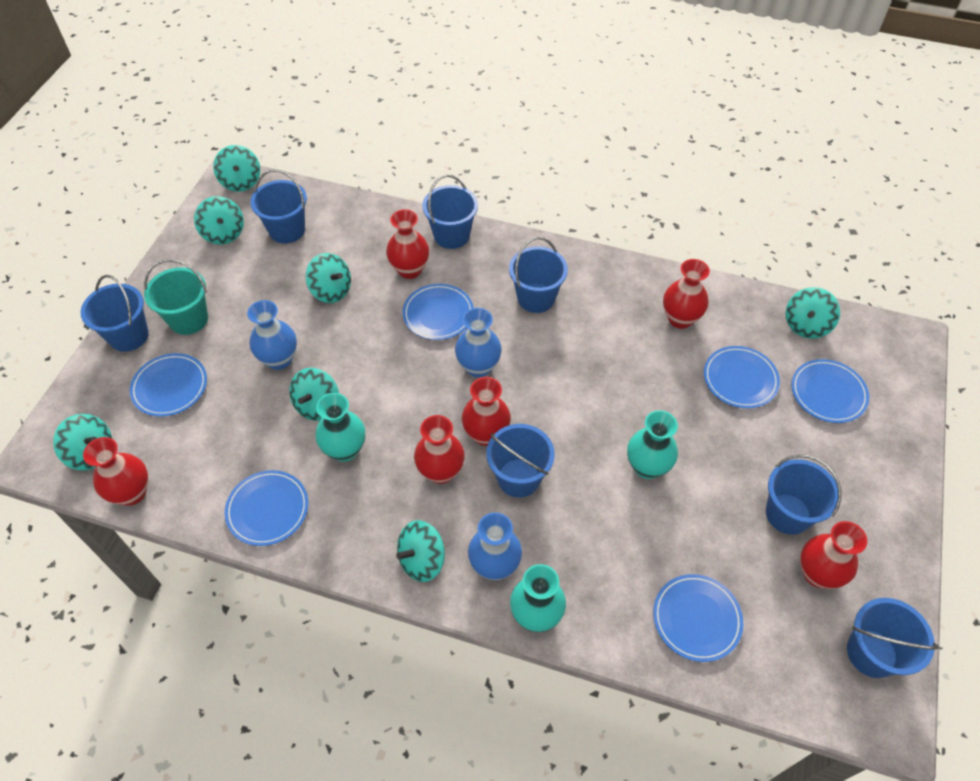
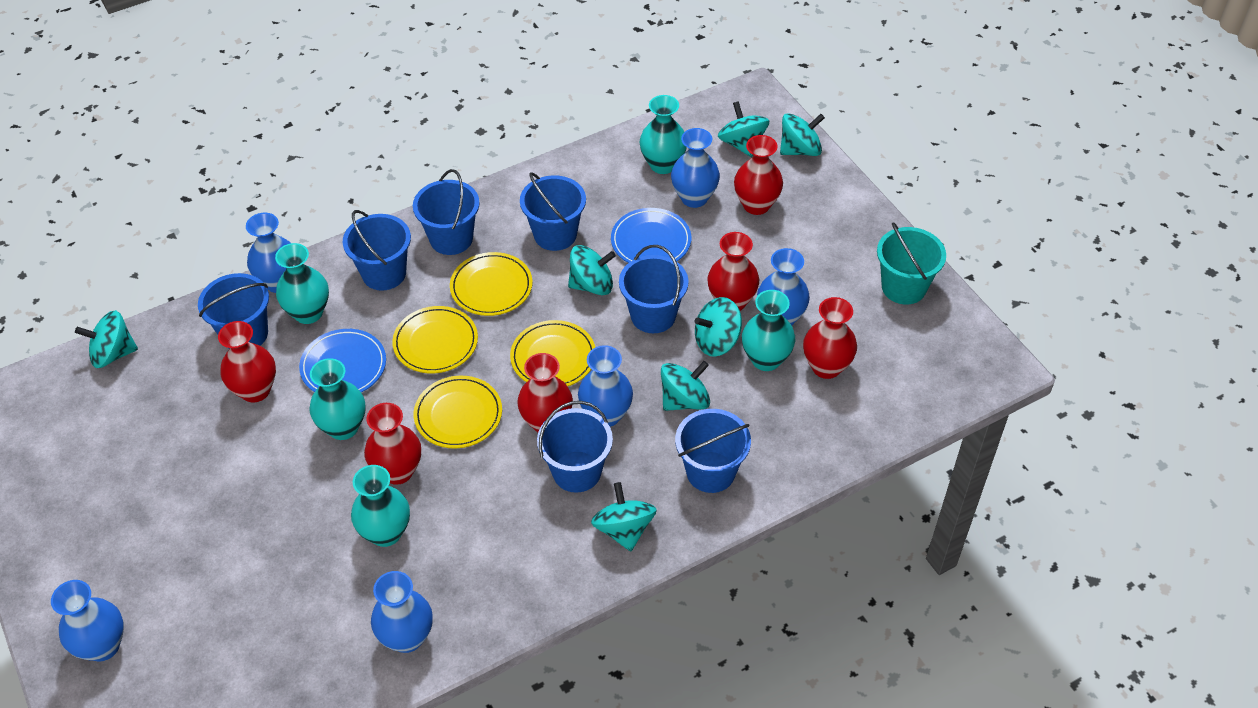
blue plate: 6 -> 2
blue vase: 3 -> 6
turquoise vase: 3 -> 5
yellow plate: 0 -> 4

